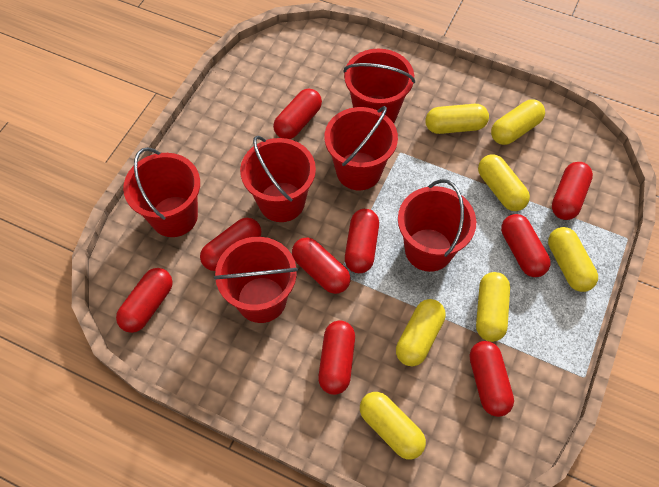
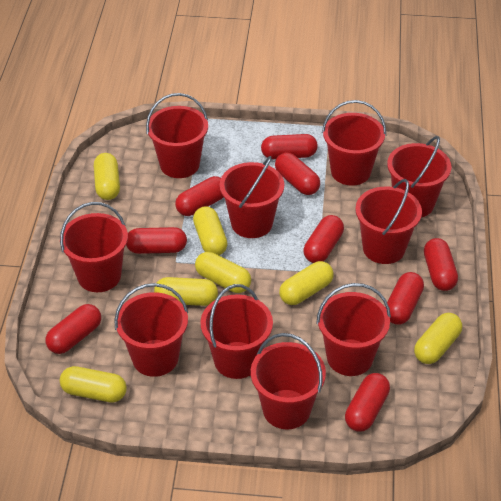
red bucket: 6 -> 10

